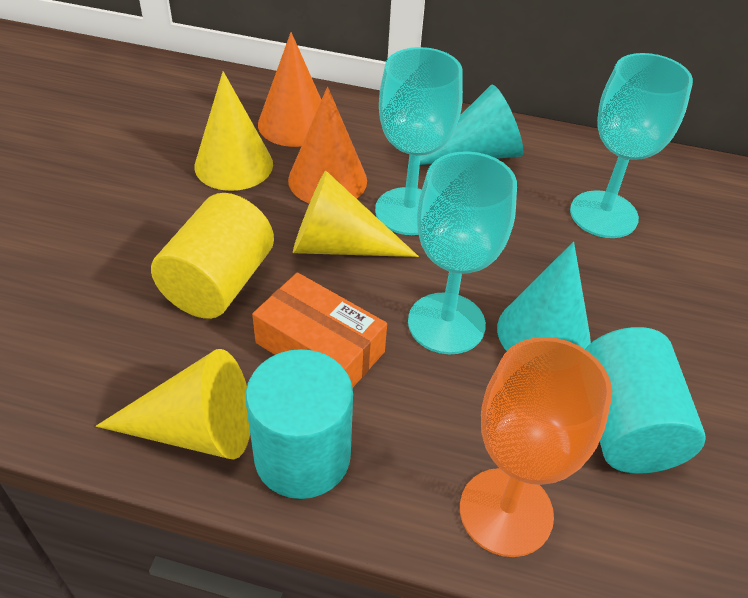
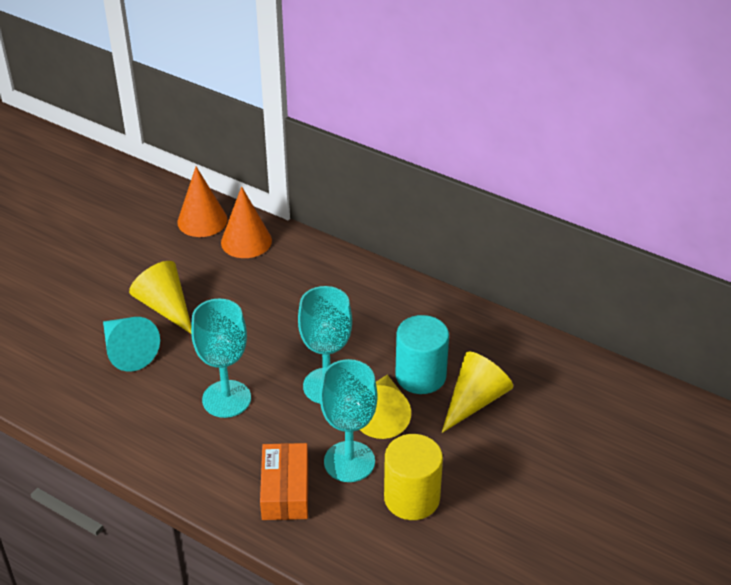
orange goblet: 1 -> 0
turquoise cone: 2 -> 1
turquoise cylinder: 2 -> 1

